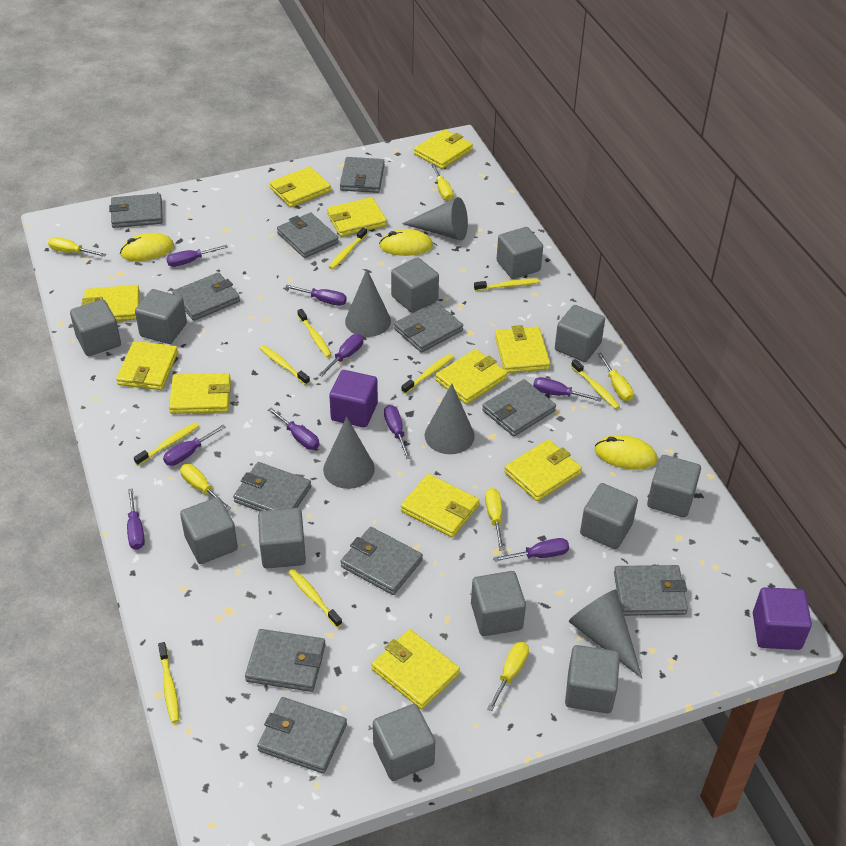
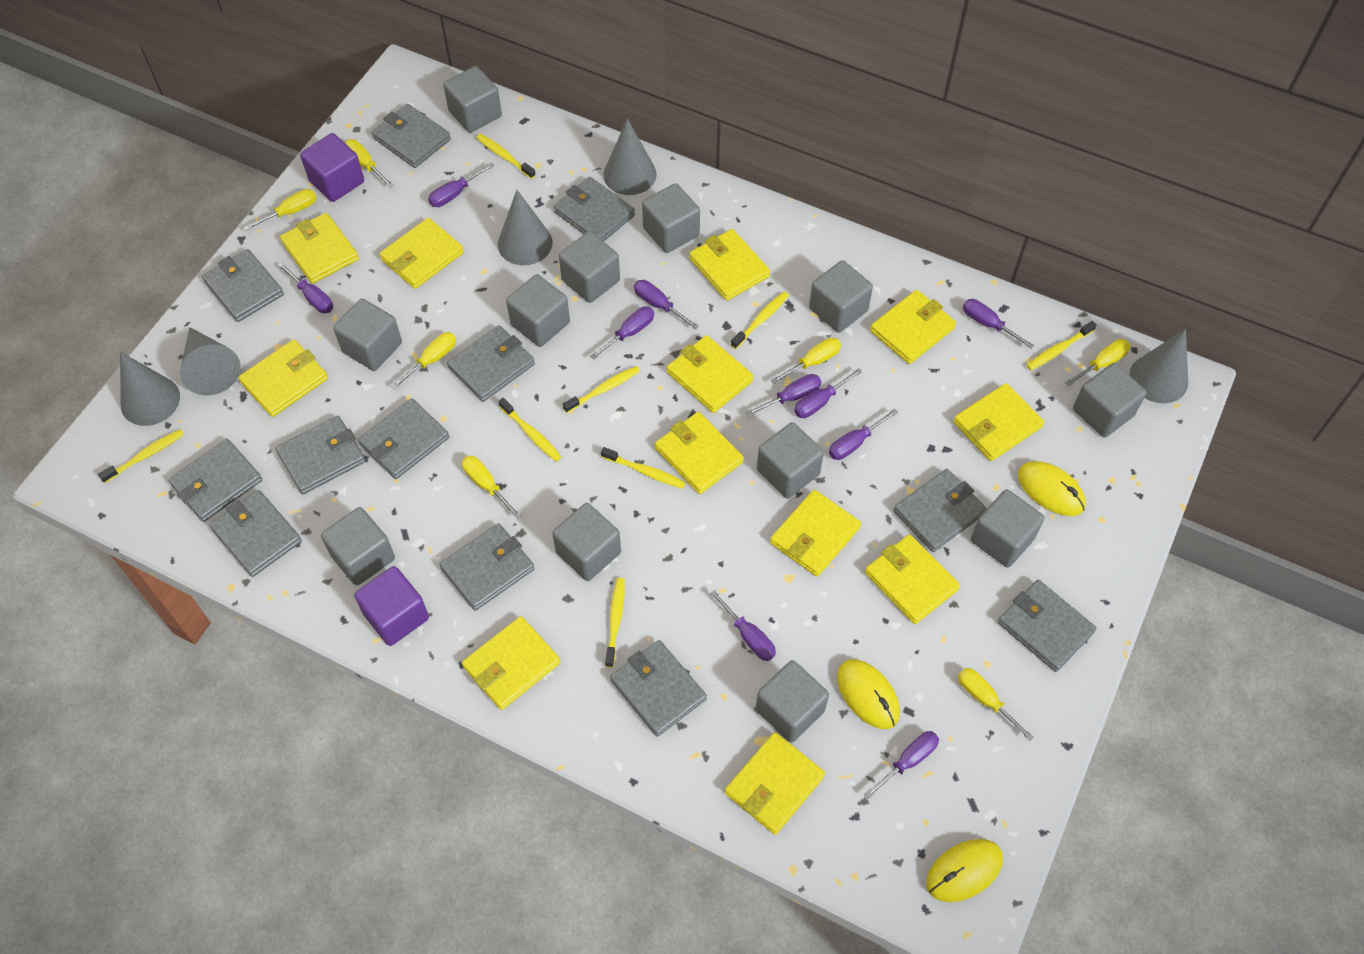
grey wallet: 11 -> 12
purple screwdriver: 9 -> 10
yellow screwdriver: 6 -> 7
yellow toothbrush: 9 -> 8
yellow wallet: 11 -> 12

